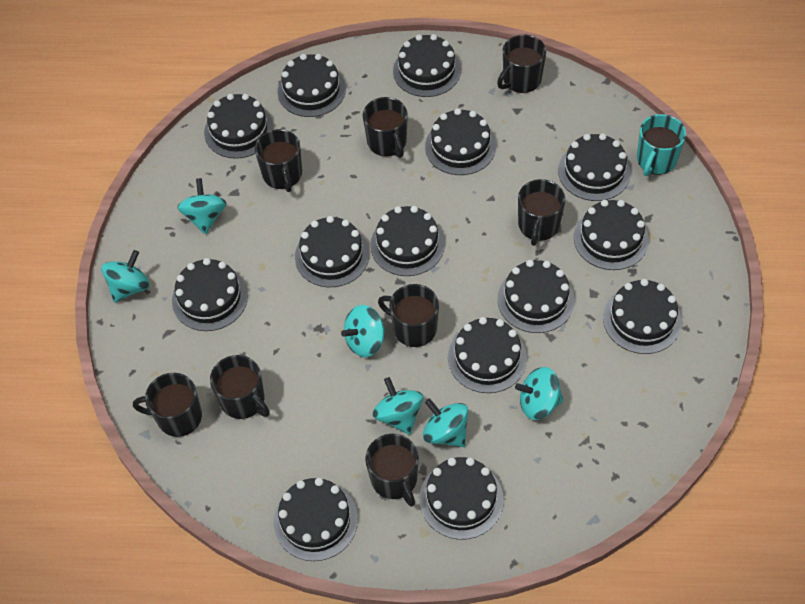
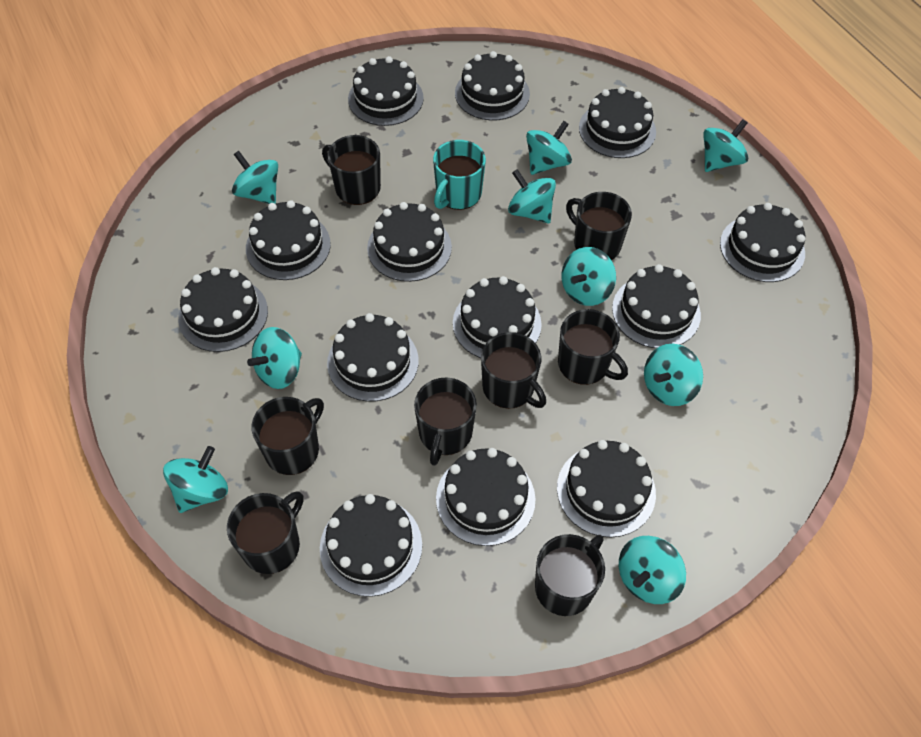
black cake: 14 -> 13
turquoise spinning top: 6 -> 9

